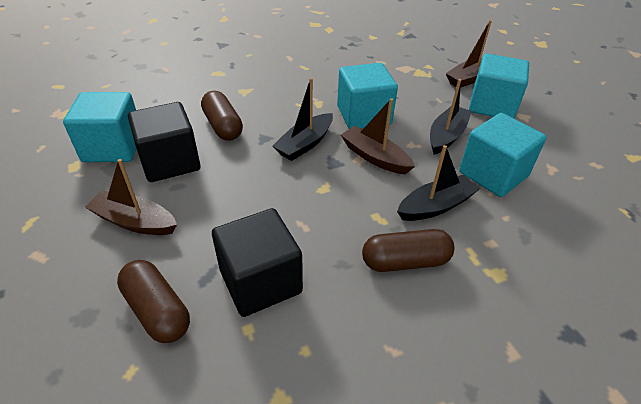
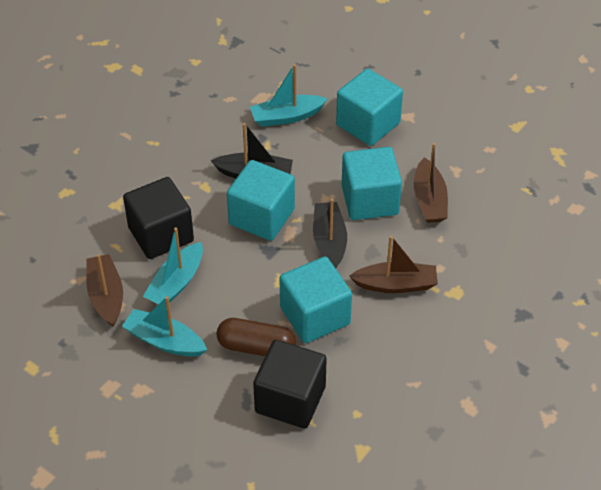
black boat: 3 -> 2
brown capsule: 3 -> 1
turquoise boat: 0 -> 3

